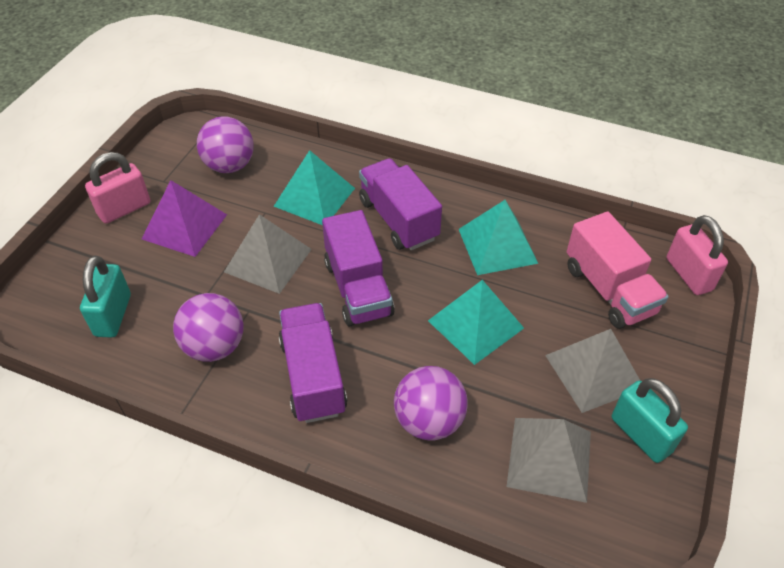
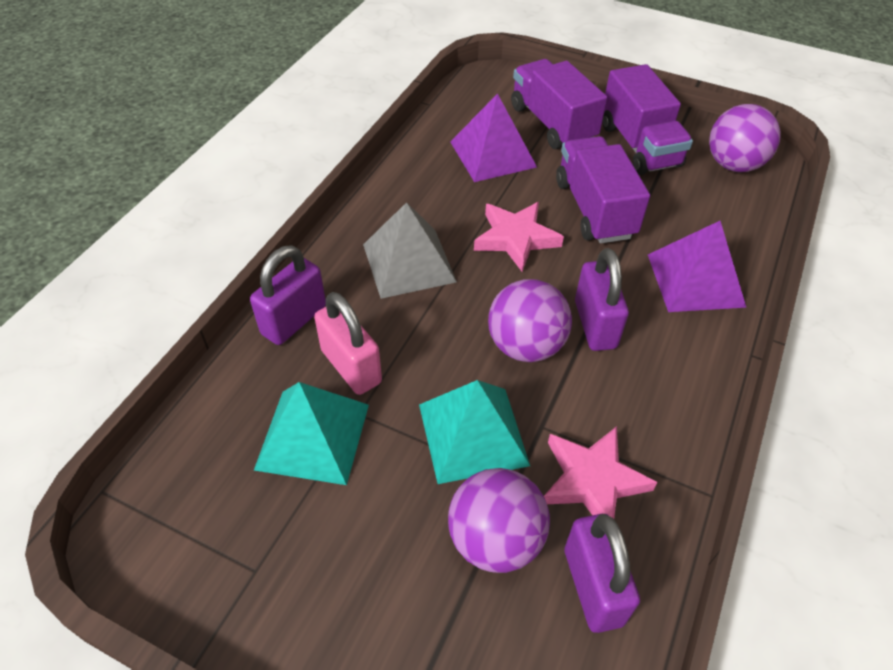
grey pyramid: 3 -> 1
pink padlock: 2 -> 1
pink star: 0 -> 2
pink truck: 1 -> 0
purple padlock: 0 -> 3
purple pyramid: 1 -> 2
turquoise padlock: 2 -> 0
turquoise pyramid: 3 -> 2

